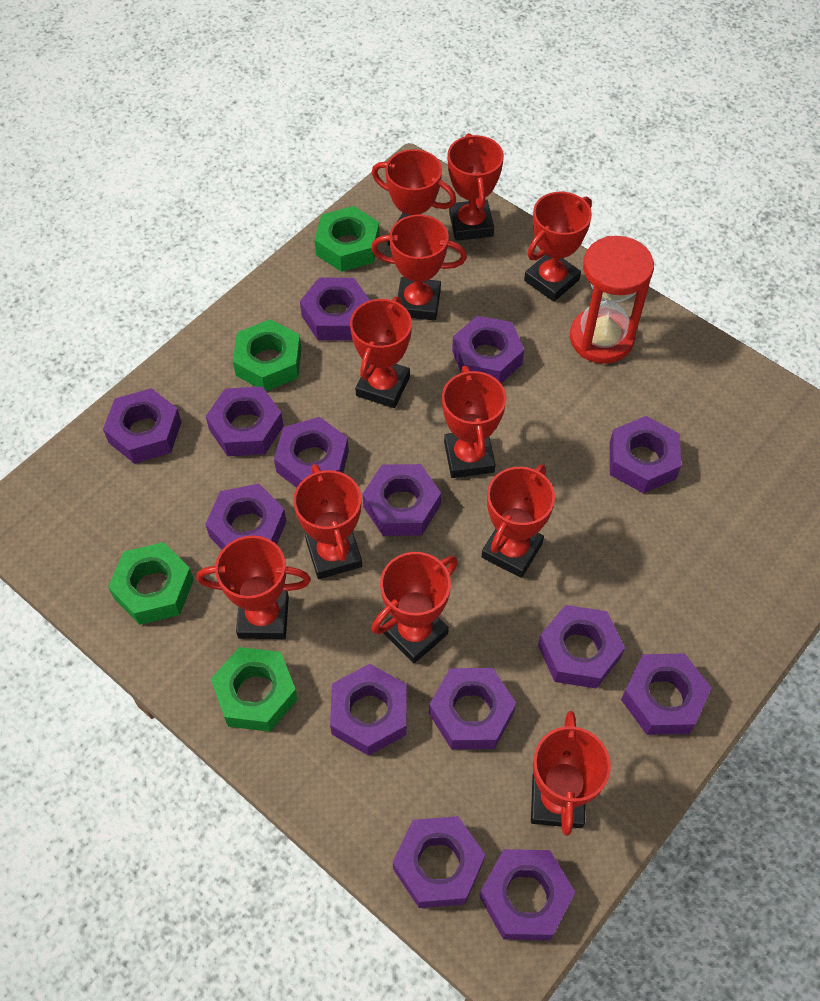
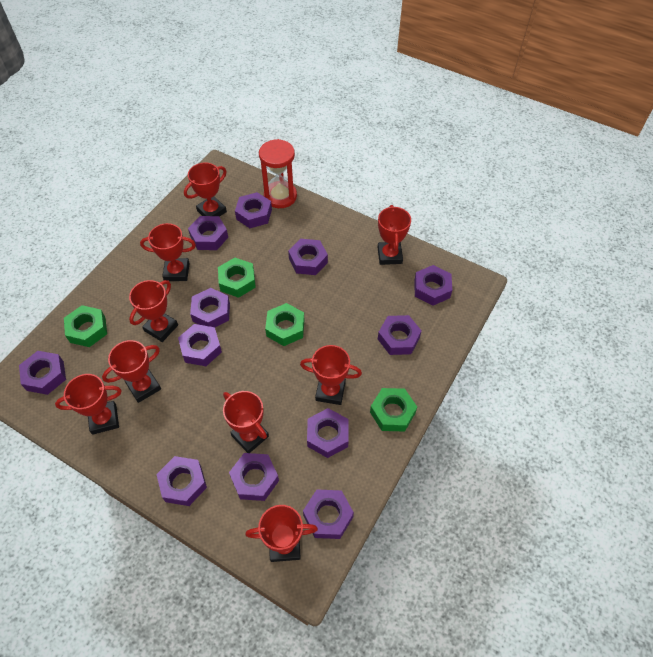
purple nut: 14 -> 12
red trophy: 11 -> 9

